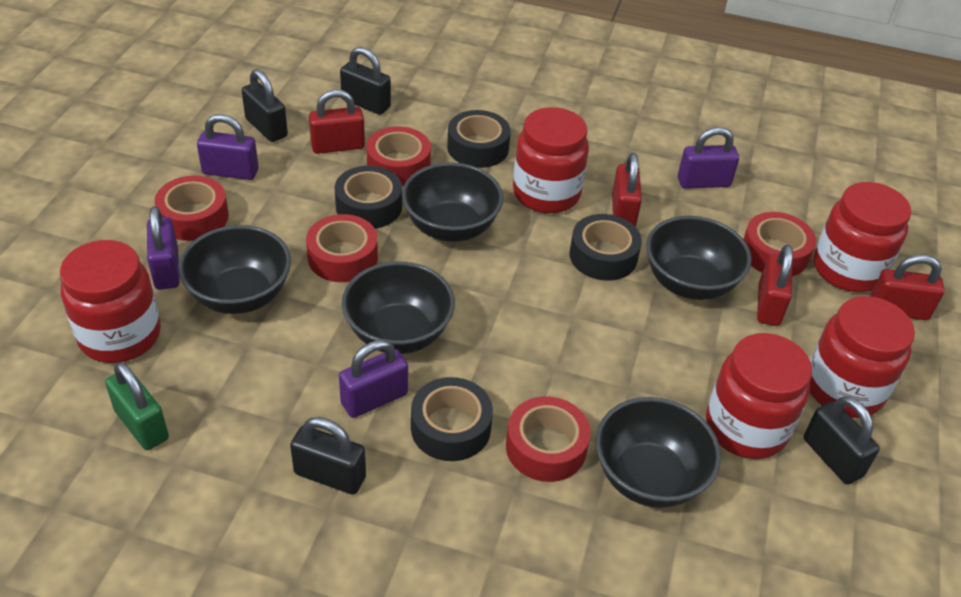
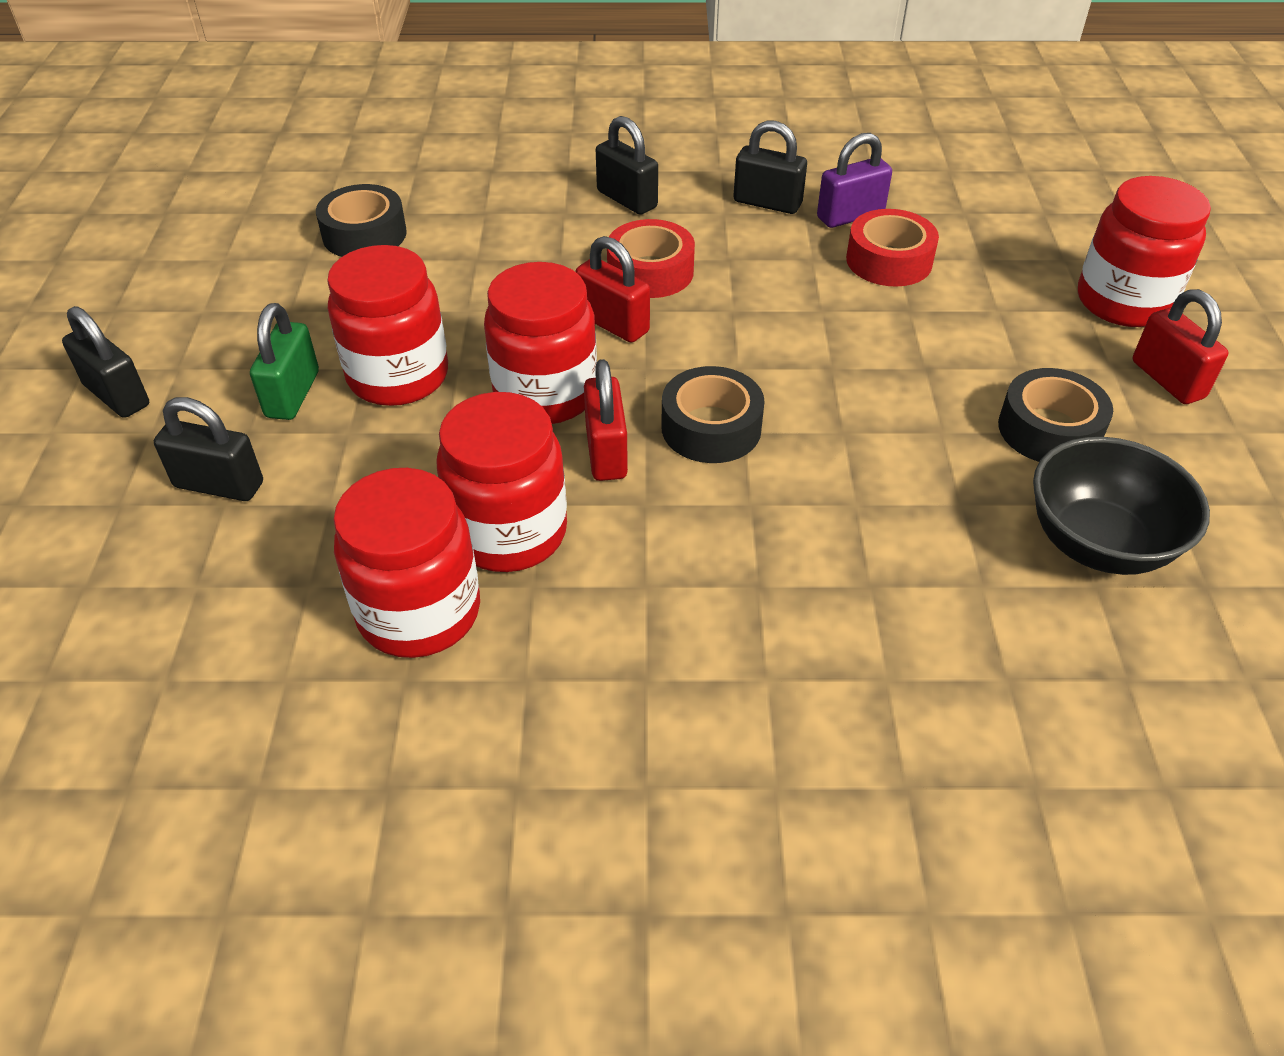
black bowl: 5 -> 1
black tape: 4 -> 3
purple padlock: 4 -> 1
red padlock: 4 -> 3
red tape: 5 -> 2

